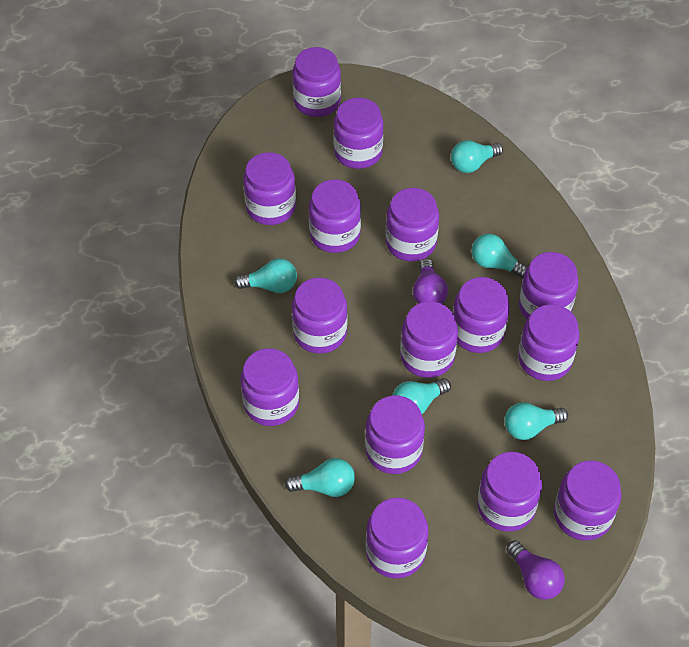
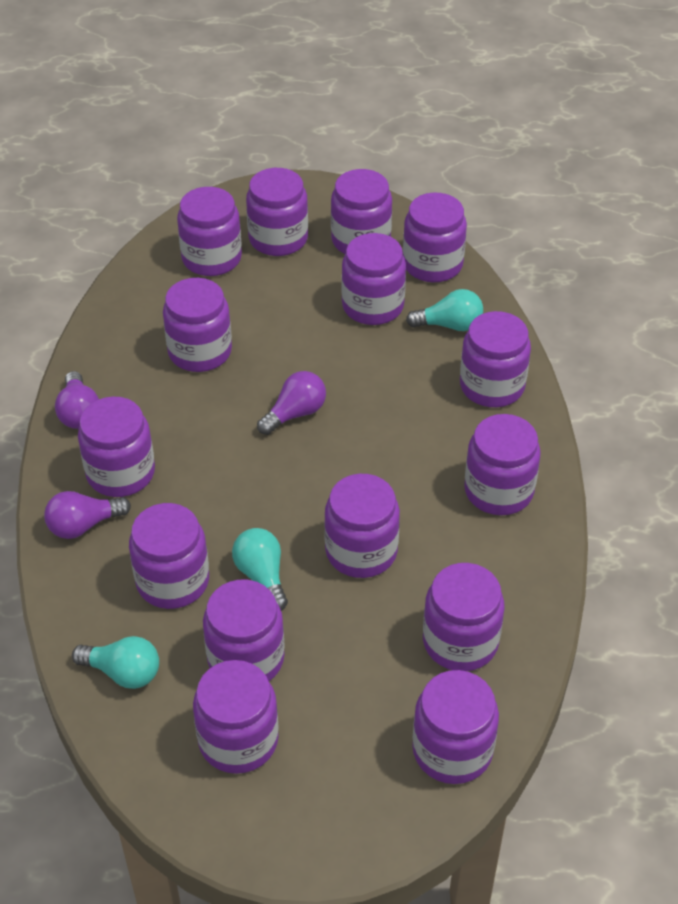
purple light bulb: 2 -> 3
turquoise light bulb: 6 -> 3

